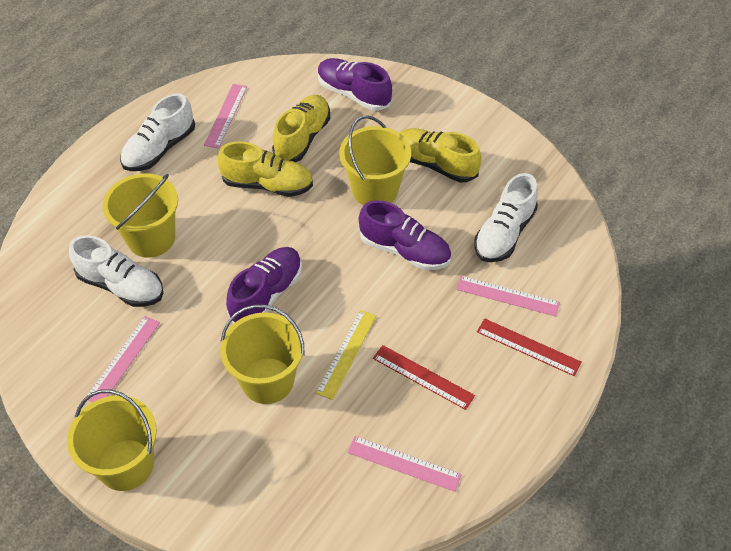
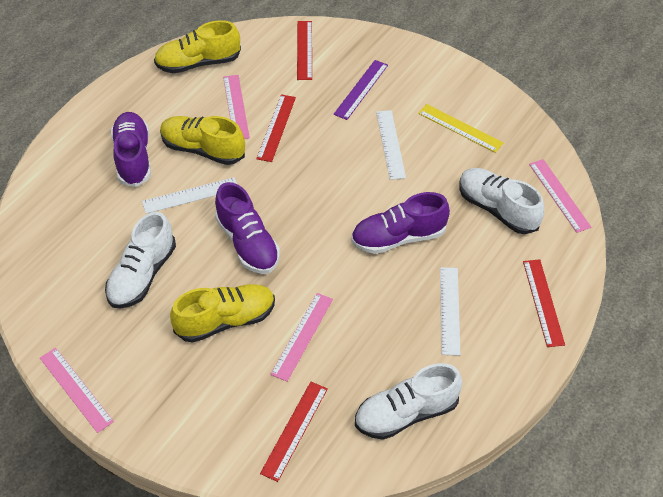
purple ruler: 0 -> 1
red ruler: 2 -> 4
white ruler: 0 -> 3
yellow bucket: 4 -> 0

